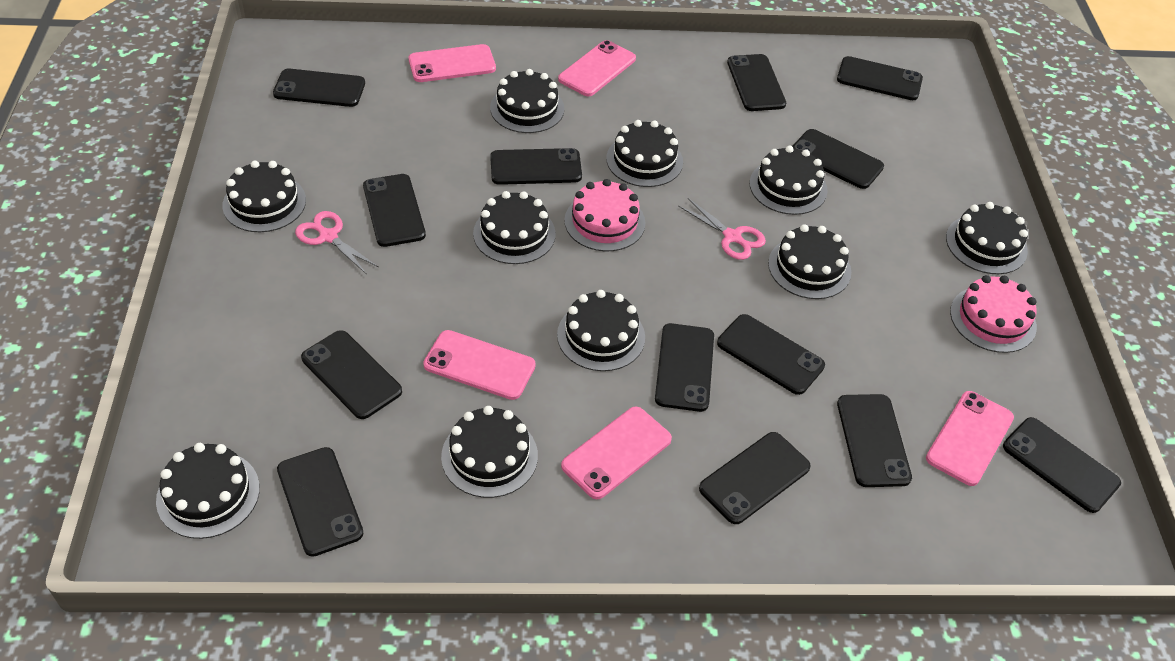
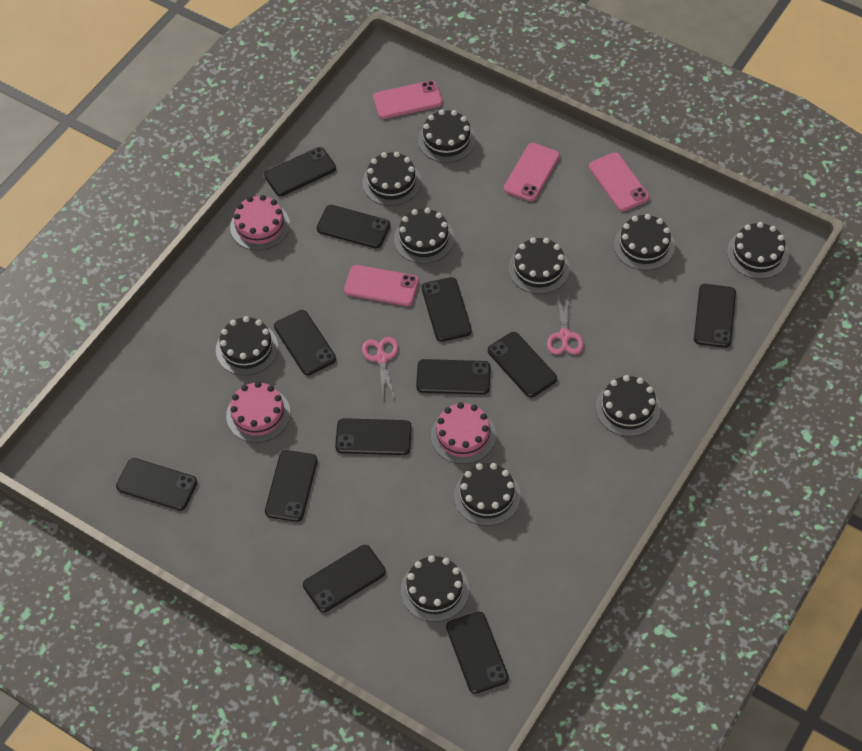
black phone: 13 -> 12
pink cake: 2 -> 3
pink phone: 5 -> 4

